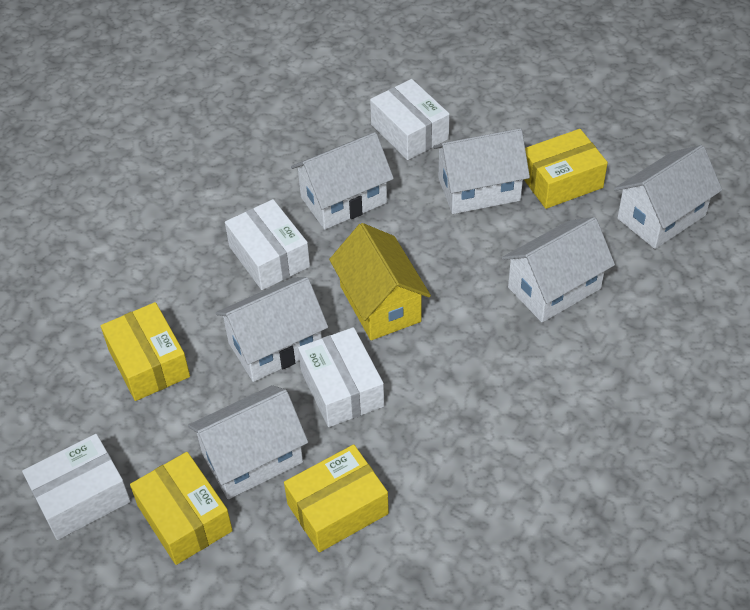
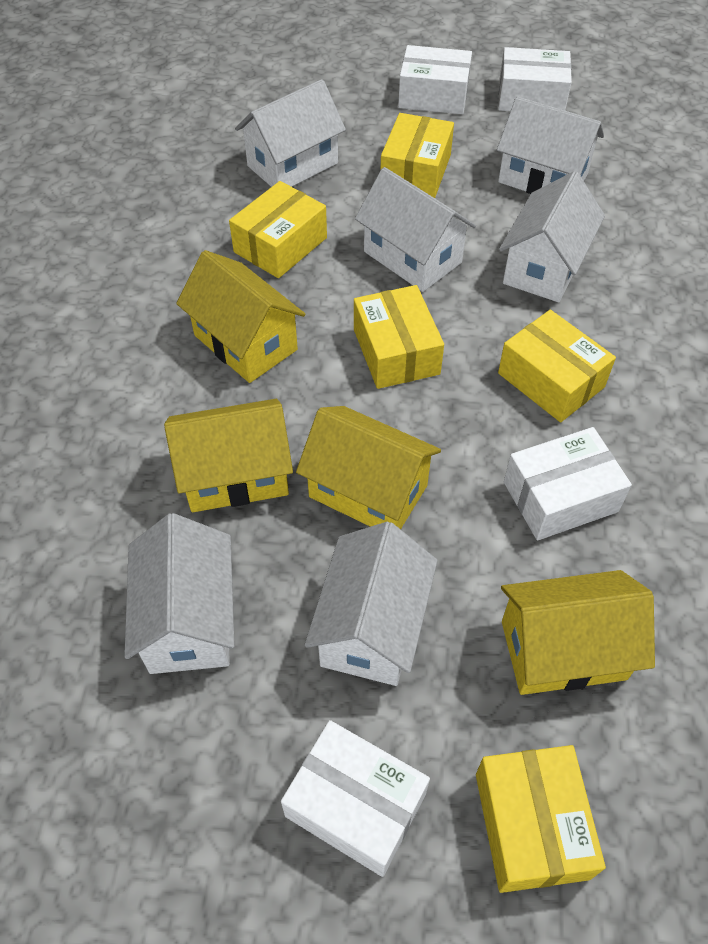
yellow box: 4 -> 5
yellow house: 1 -> 4

